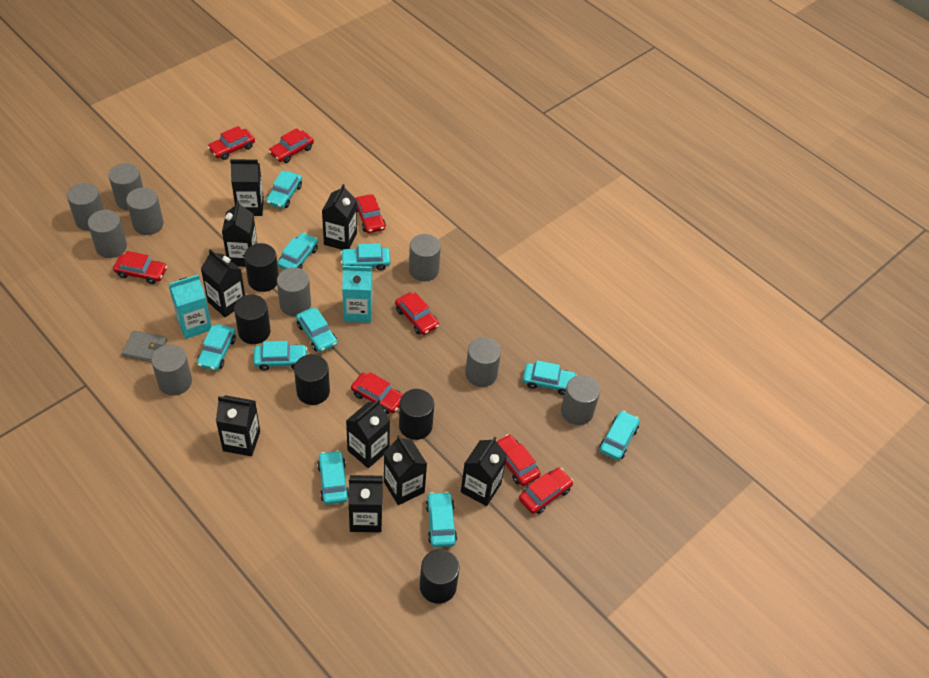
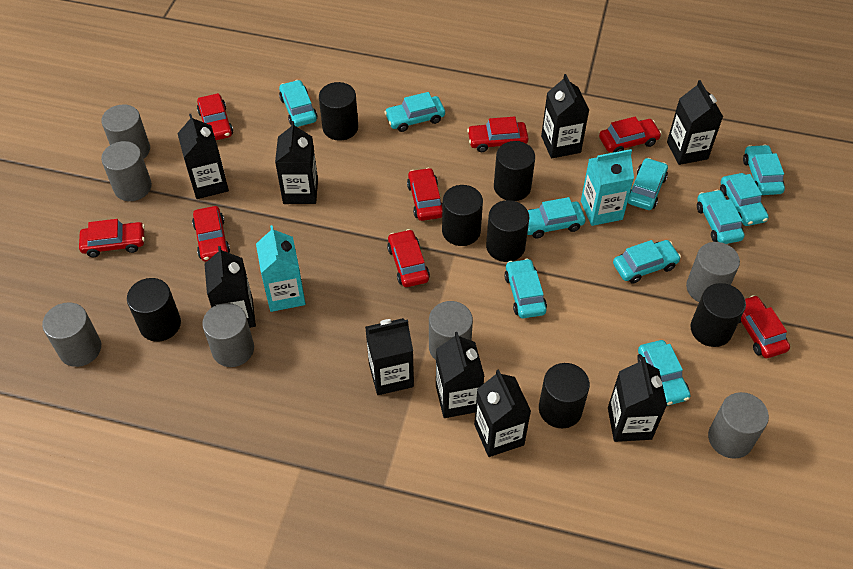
black cylinder: 5 -> 7
grey cylinder: 9 -> 7
grey wallet: 1 -> 0

